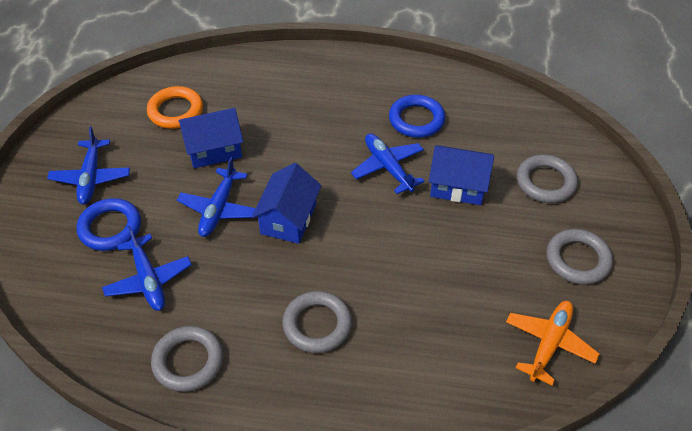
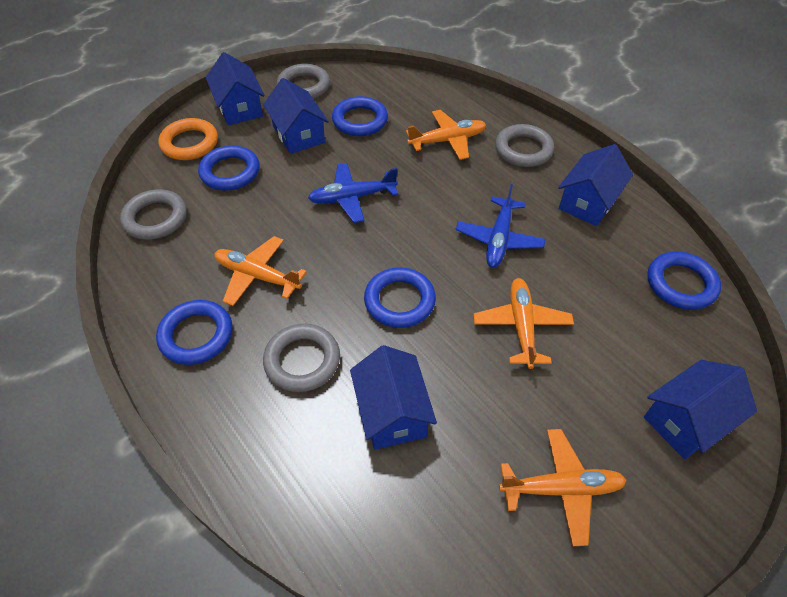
blue house: 3 -> 5
blue plane: 4 -> 2
blue ring: 2 -> 5
orange plane: 1 -> 4

